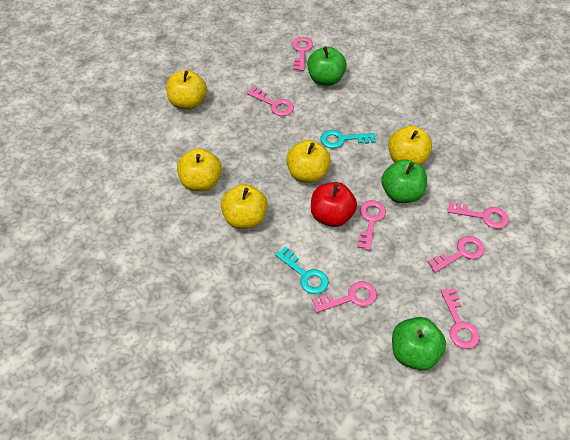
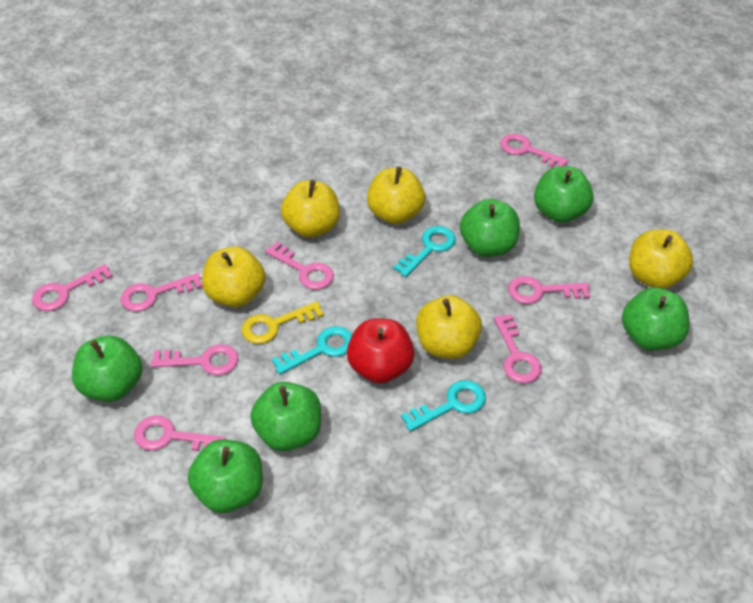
green apple: 3 -> 6
pink key: 7 -> 8
turquoise key: 2 -> 3
yellow key: 0 -> 1

